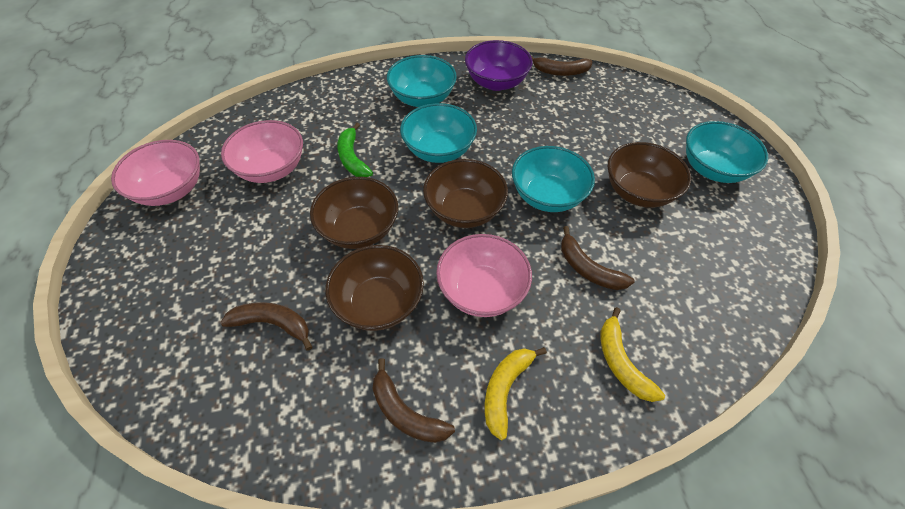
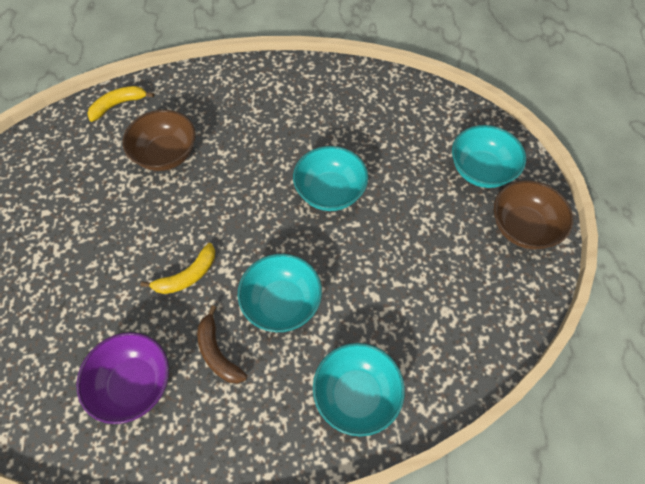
brown banana: 4 -> 1
brown bowl: 4 -> 2
green banana: 1 -> 0
pink bowl: 3 -> 0

